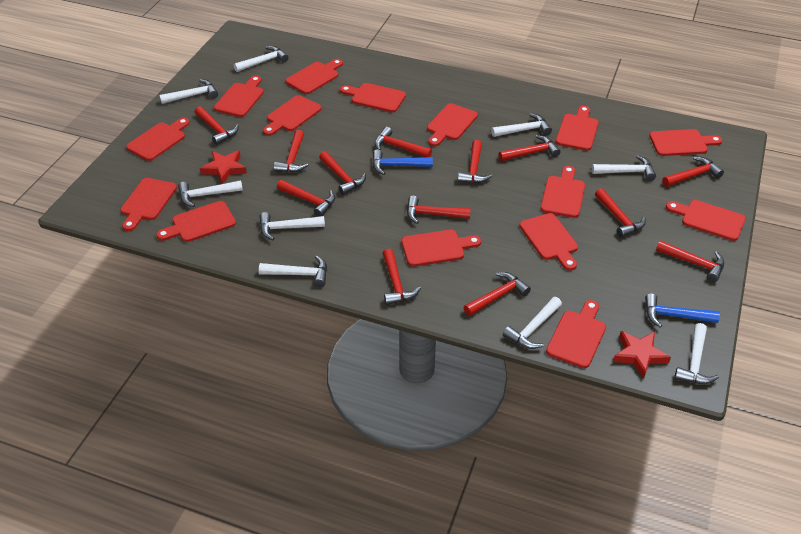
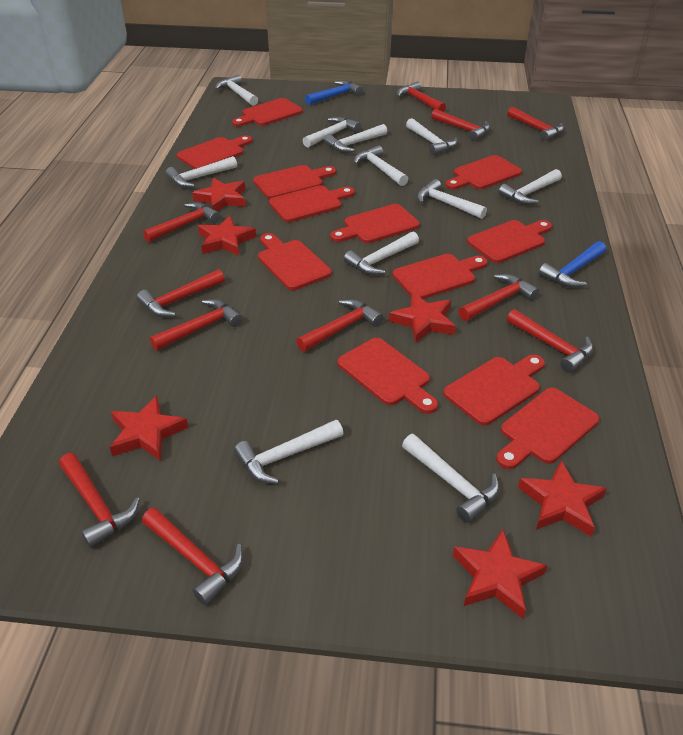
red cutting board: 15 -> 12
red hammer: 13 -> 11
red star: 2 -> 6
white hammer: 9 -> 11

